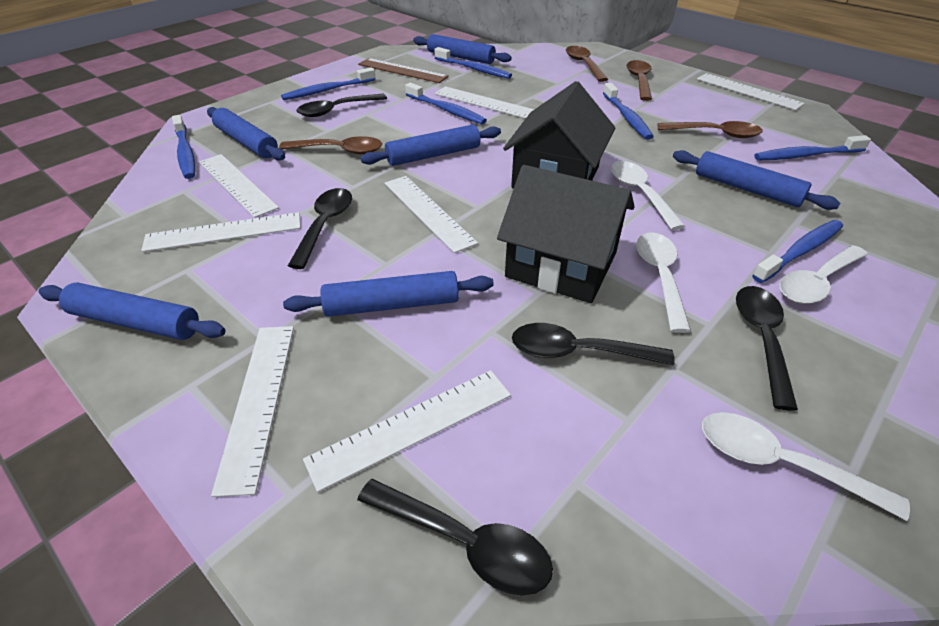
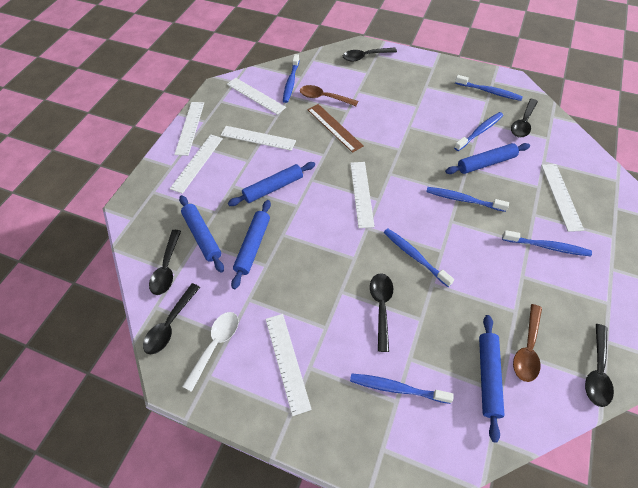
black house: 2 -> 0
black spoon: 5 -> 6
blue rolling pin: 6 -> 5
brown spoon: 4 -> 2
white spoon: 4 -> 1

